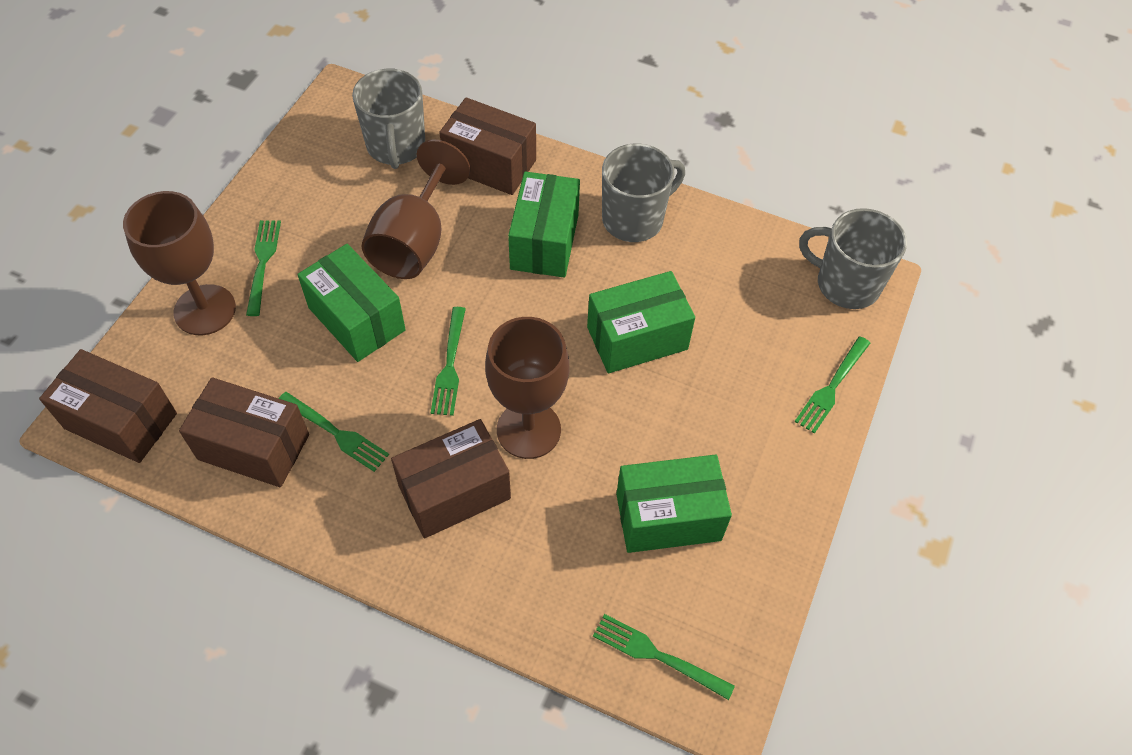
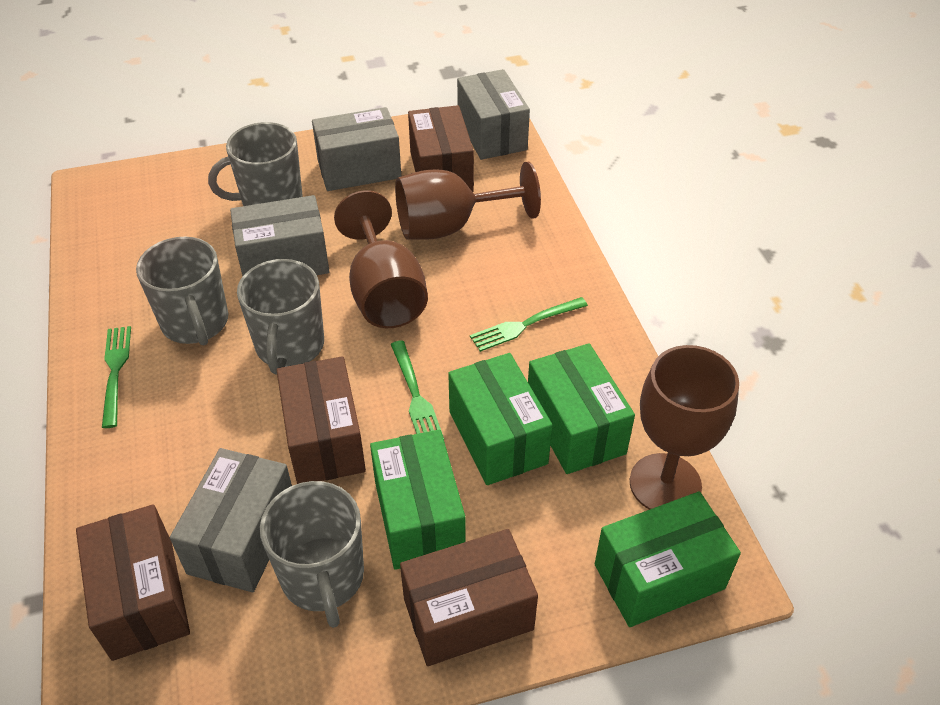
green fork: 5 -> 3
grey box: 0 -> 4
grey mug: 3 -> 4

